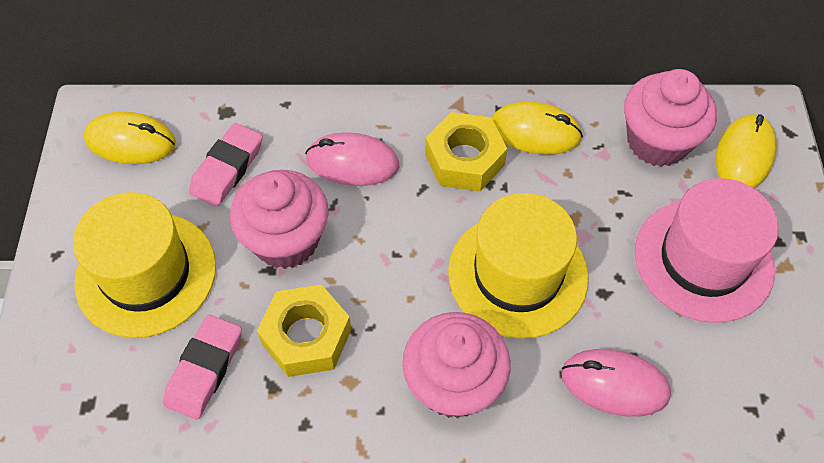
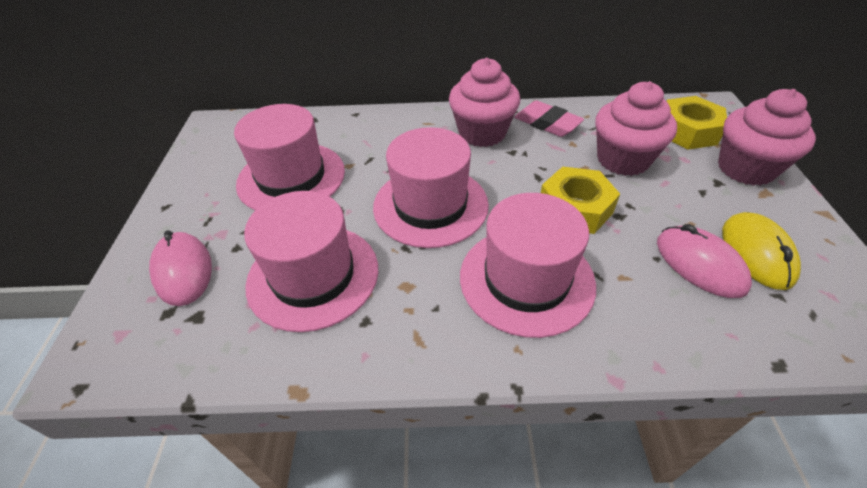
pink eraser: 2 -> 1
pink hat: 1 -> 4
yellow hat: 2 -> 0
yellow mouse: 3 -> 1

